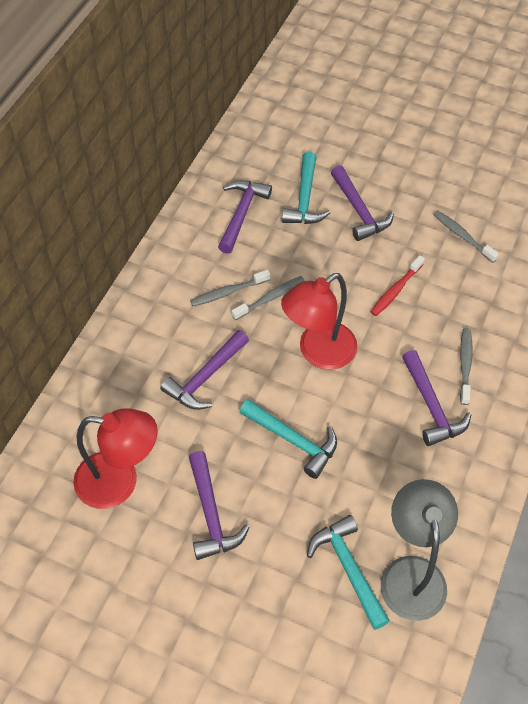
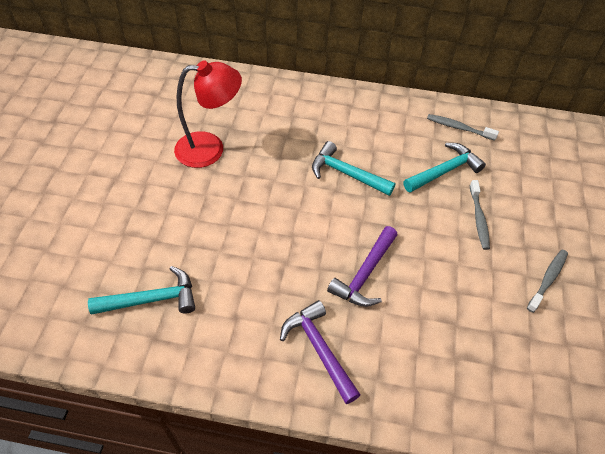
grey lamp: 1 -> 0
grey toothbrush: 4 -> 3
purple hammer: 5 -> 2
red lamp: 2 -> 1
red toothbrush: 1 -> 0

